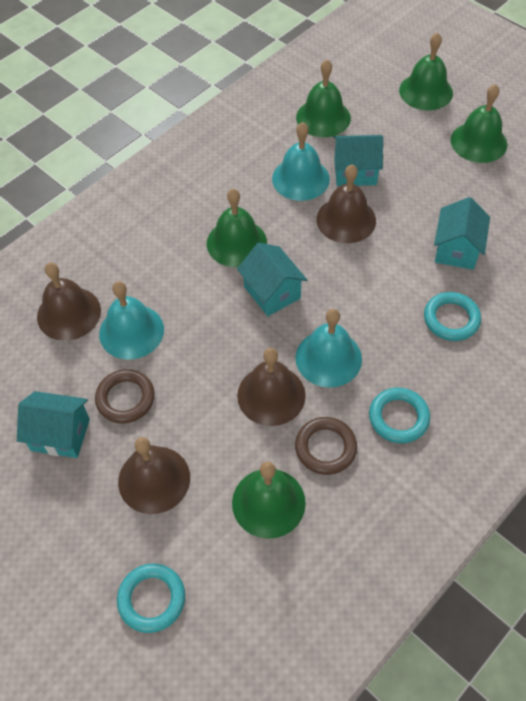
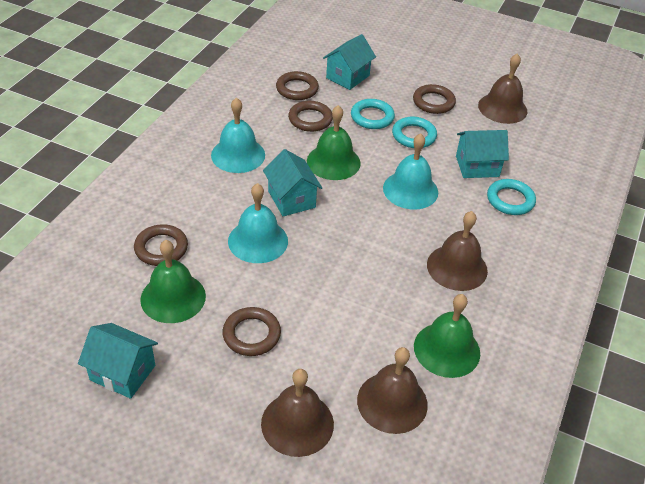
brown ring: 2 -> 5
green bell: 5 -> 3

